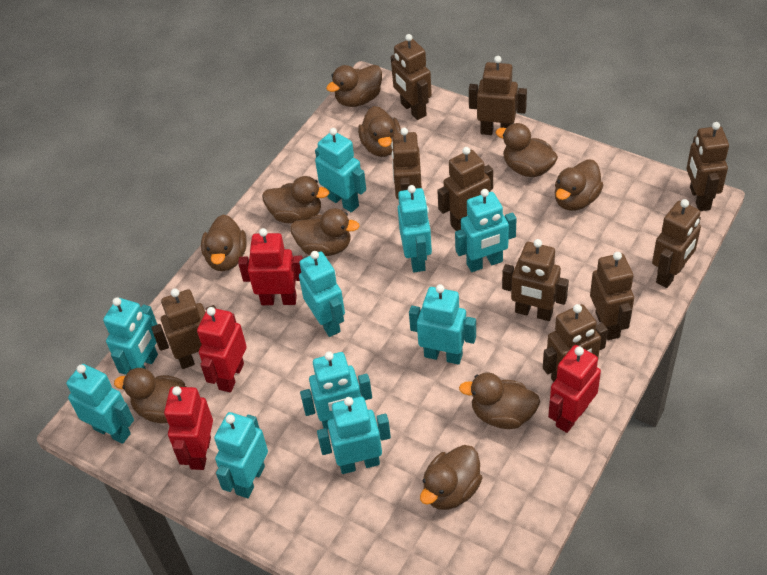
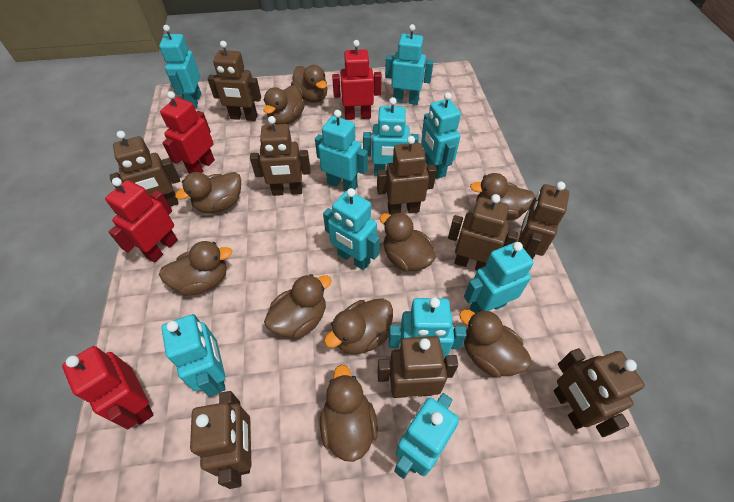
brown robot: 10 -> 9

